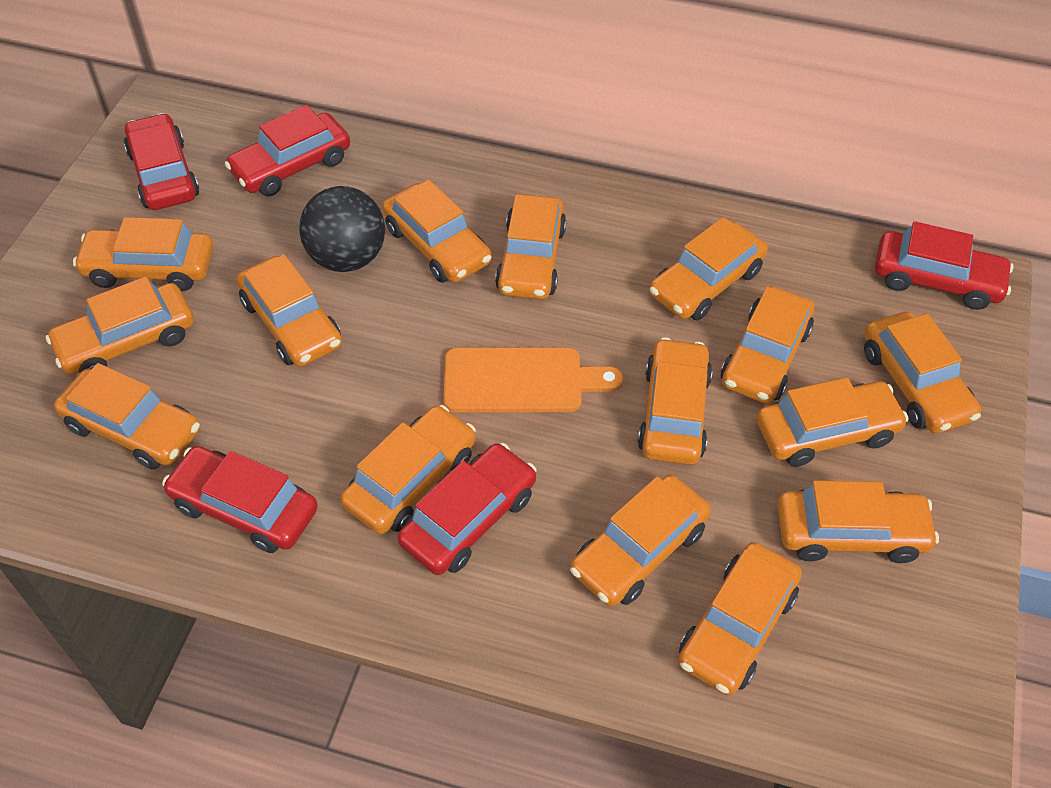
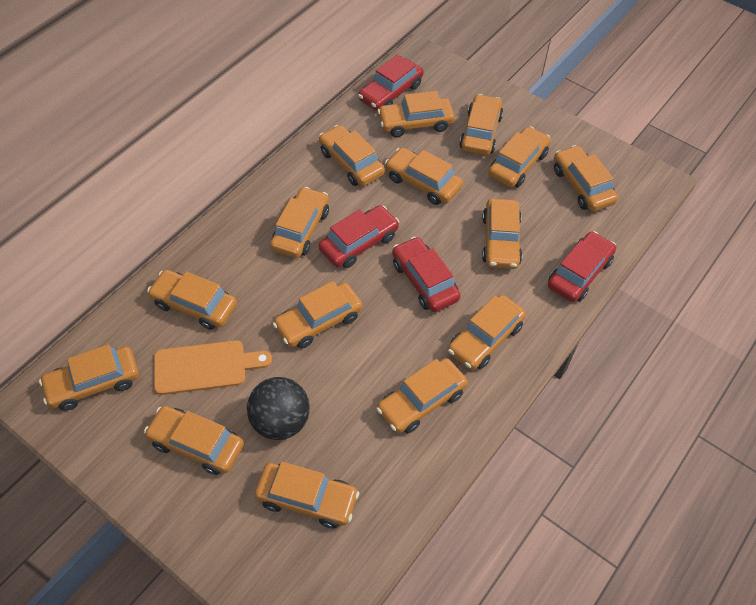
red car: 5 -> 4

